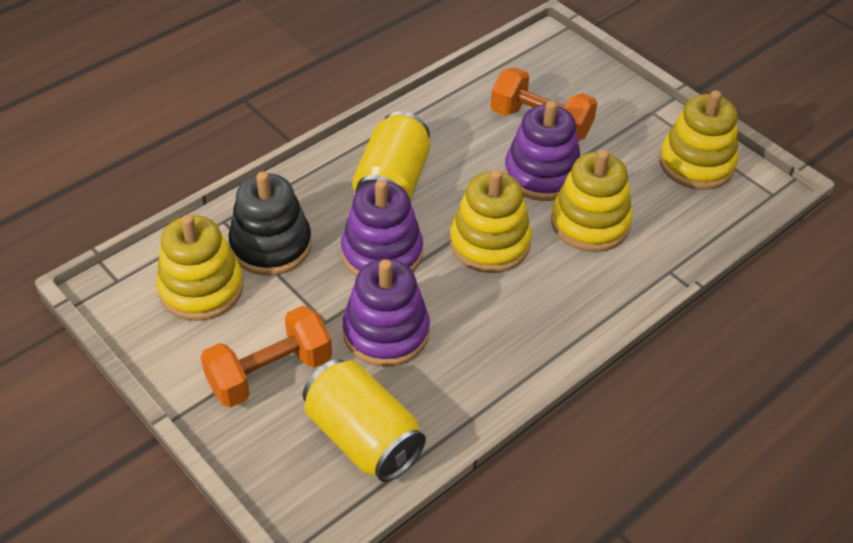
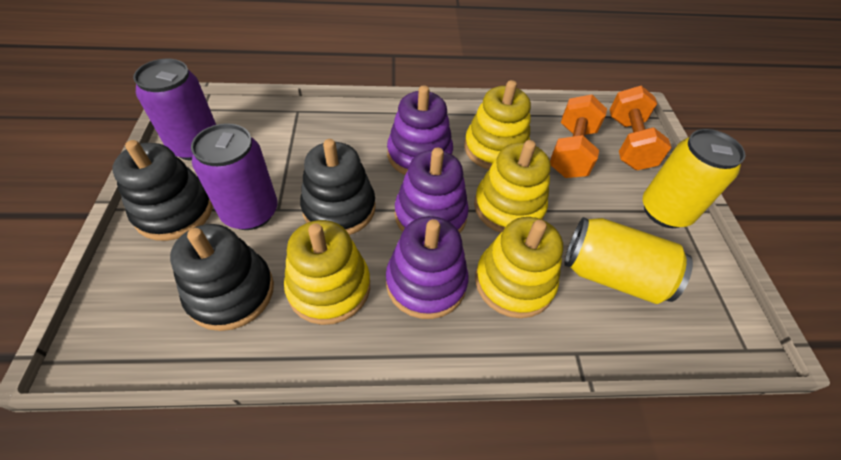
black stacking toy: 1 -> 3
purple can: 0 -> 2

